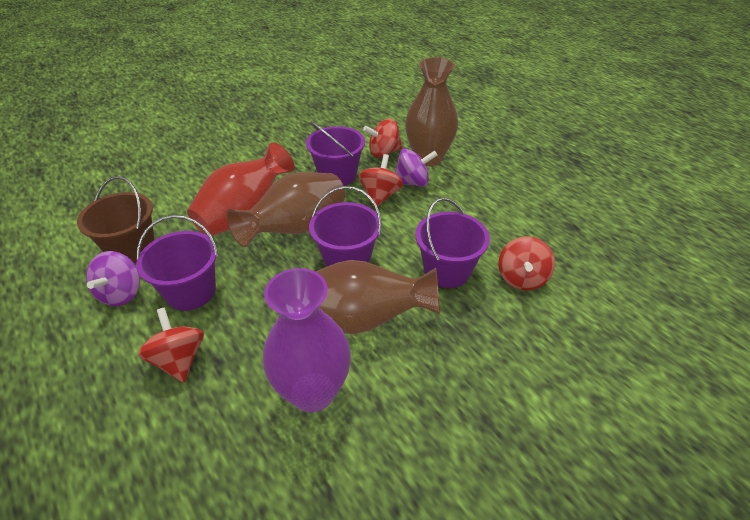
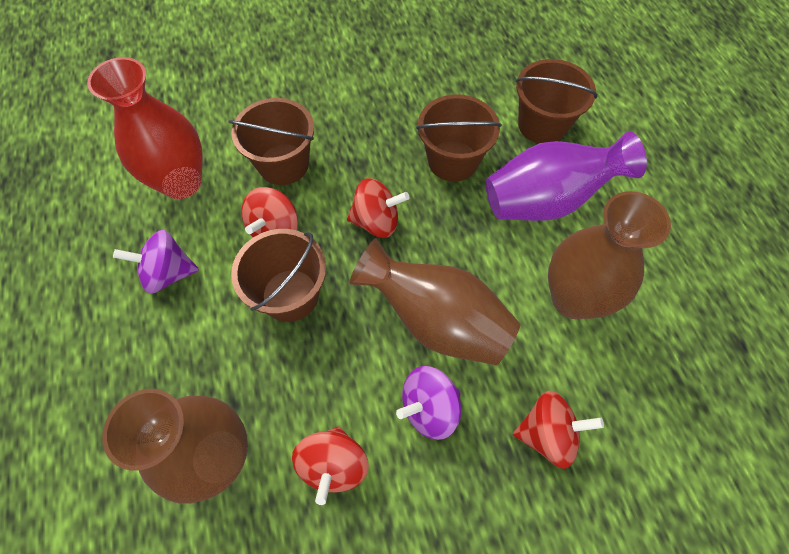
brown bucket: 1 -> 4
purple bucket: 4 -> 0

